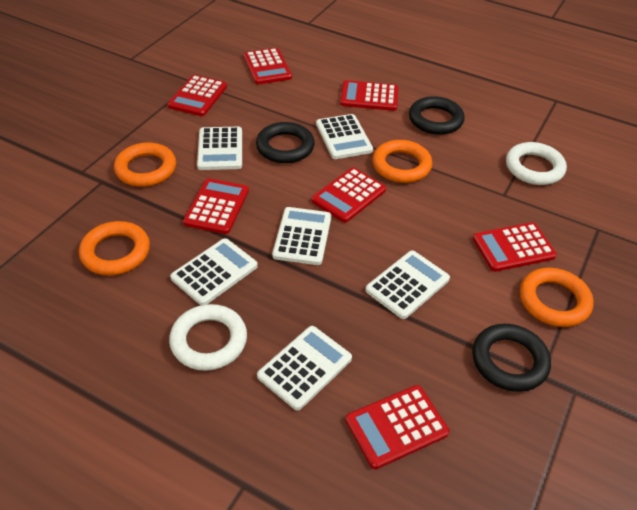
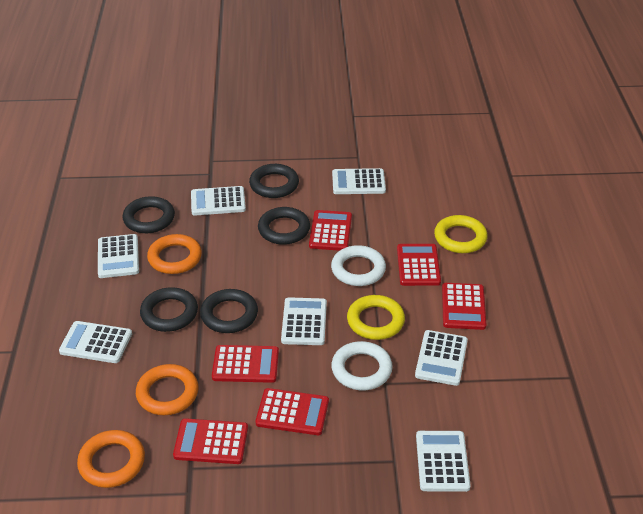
black ring: 3 -> 5
orange ring: 4 -> 3
red calculator: 7 -> 6
white calculator: 6 -> 7
yellow ring: 0 -> 2

